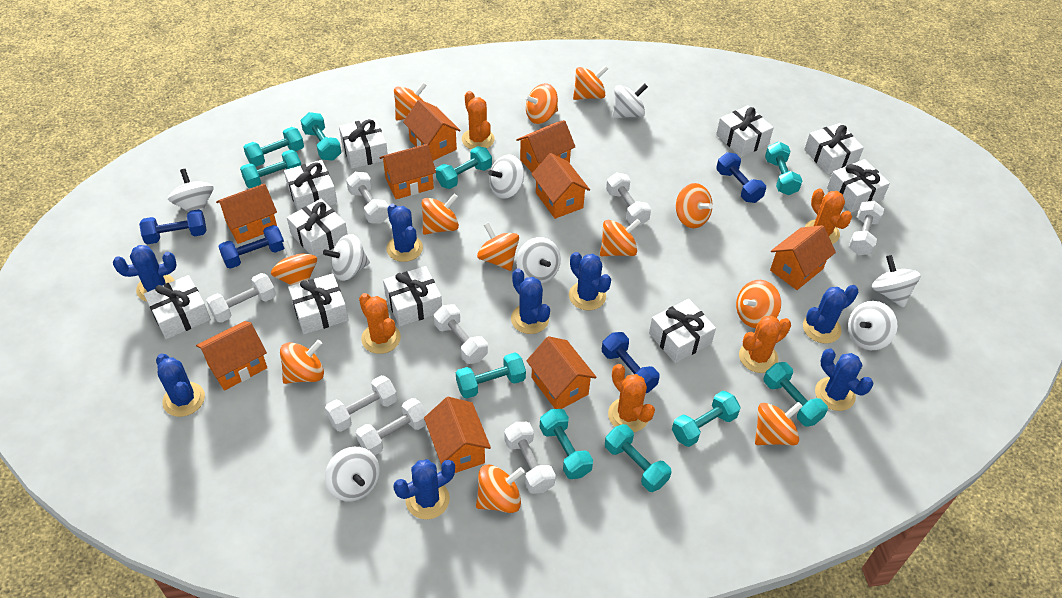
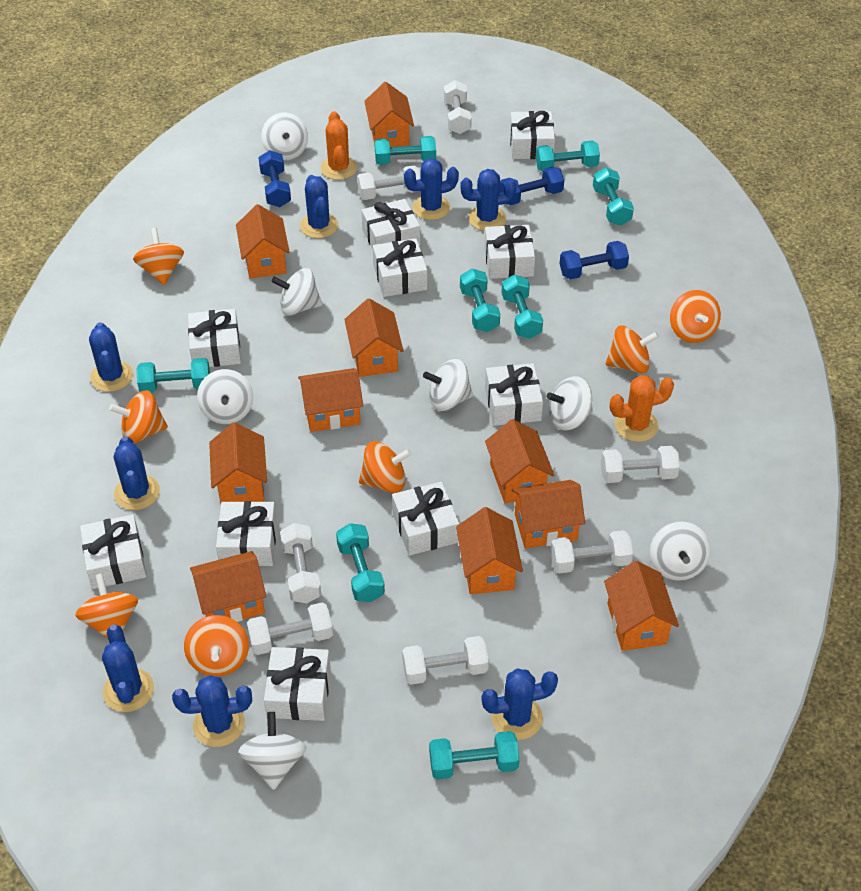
blue dumbbell: 4 -> 3
orange cactus: 5 -> 2
orange house: 9 -> 10
orange spinning top: 12 -> 7
turquoise dumbbell: 10 -> 8
white dumbbell: 8 -> 7
white spinning top: 8 -> 7

